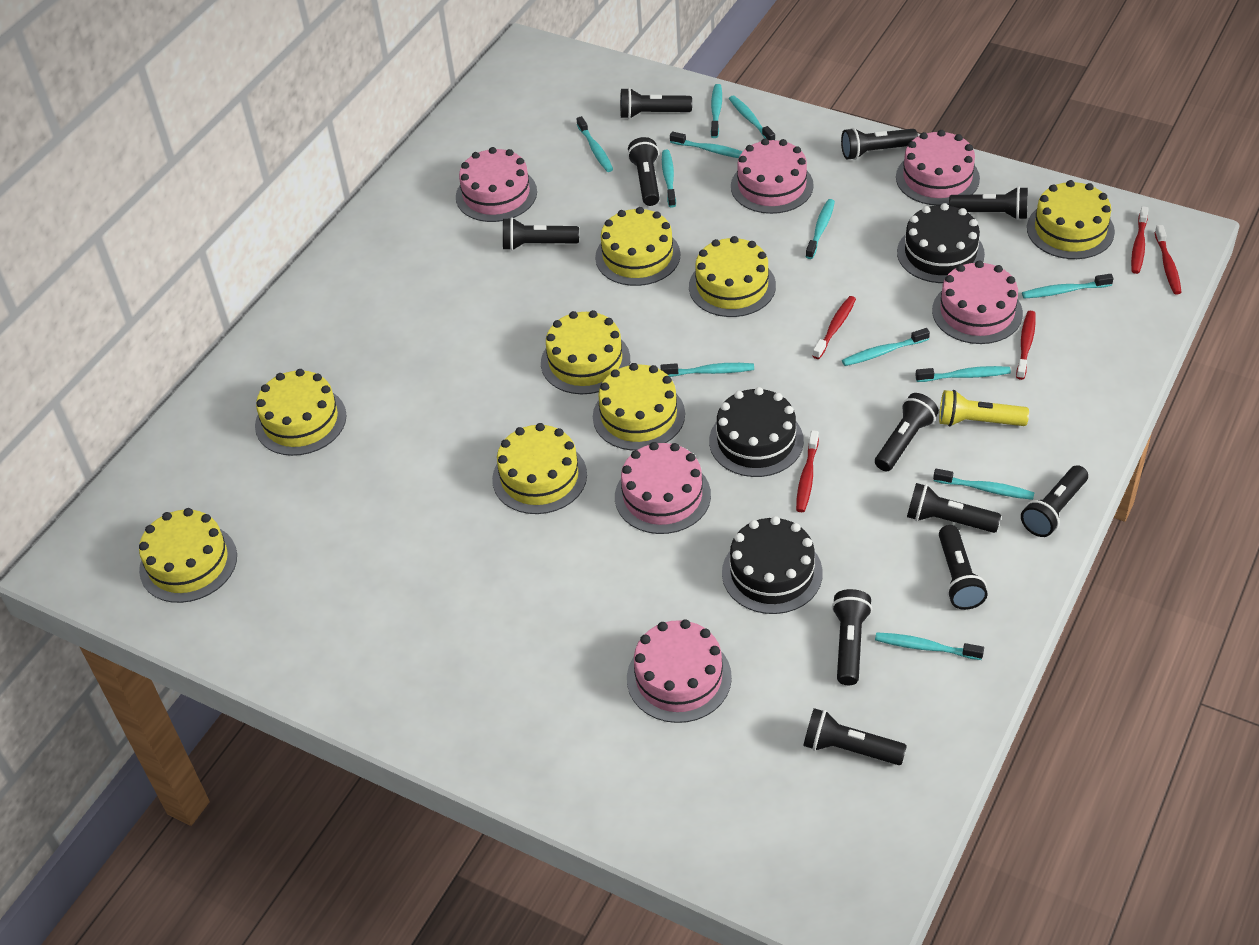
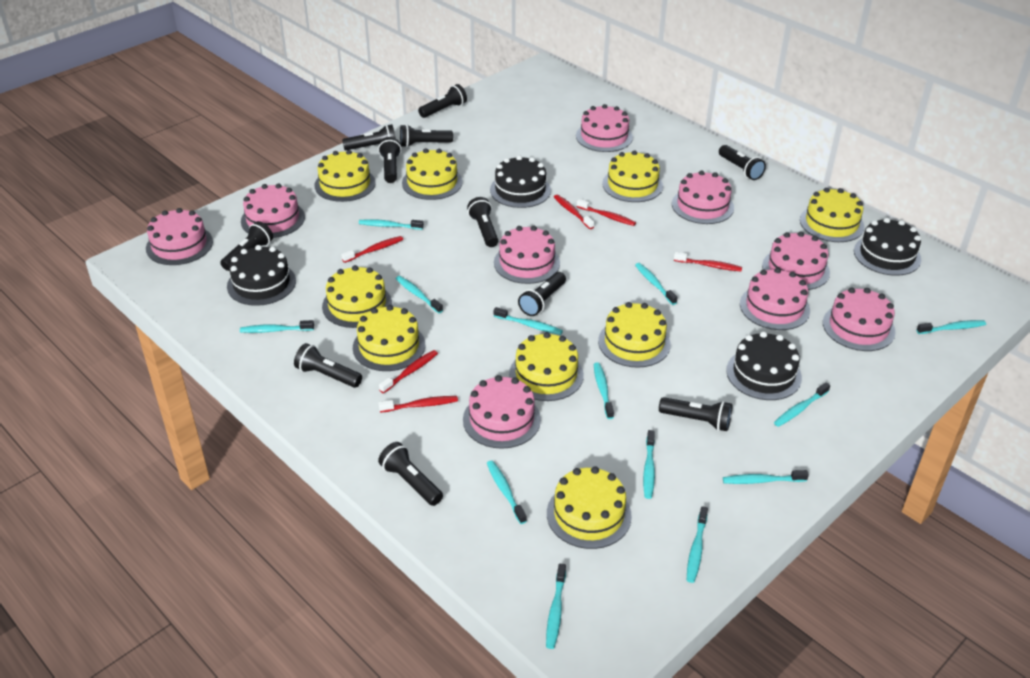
black cake: 3 -> 4
pink cake: 6 -> 9
red toothbrush: 5 -> 6
turquoise toothbrush: 12 -> 13
yellow cake: 8 -> 9
yellow flashlight: 1 -> 0

